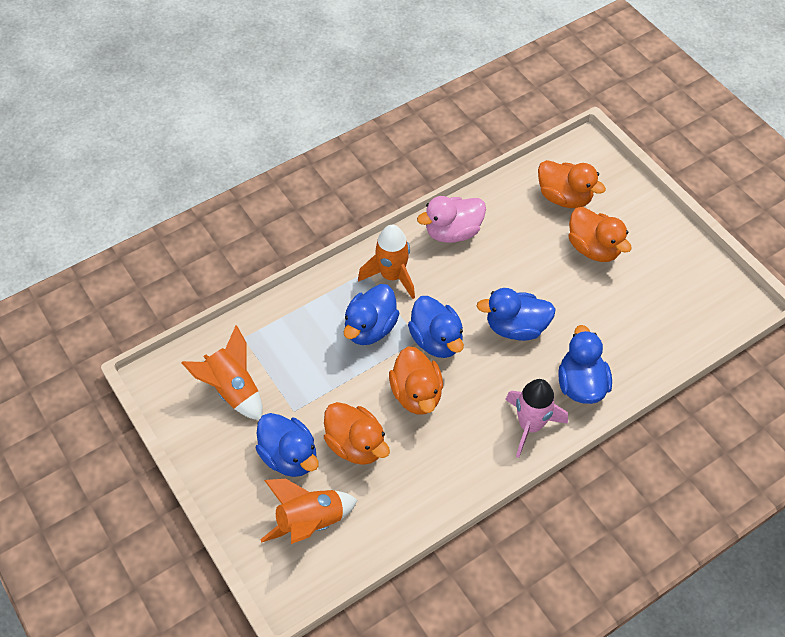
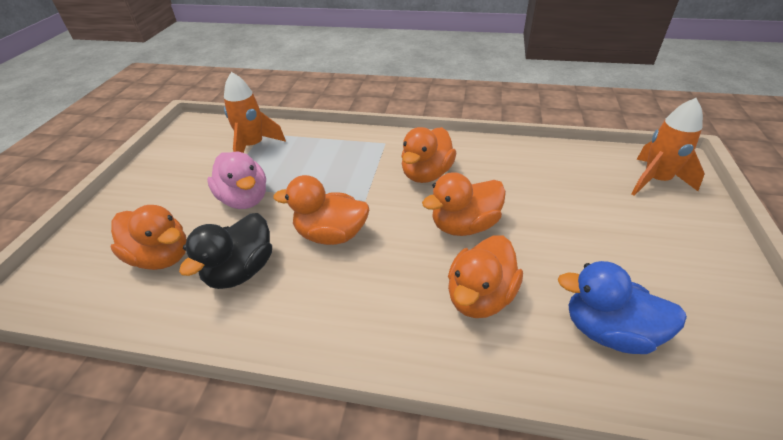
black duck: 0 -> 1
blue duck: 5 -> 1
orange duck: 4 -> 5
orange rocket: 3 -> 2
pink rocket: 1 -> 0

